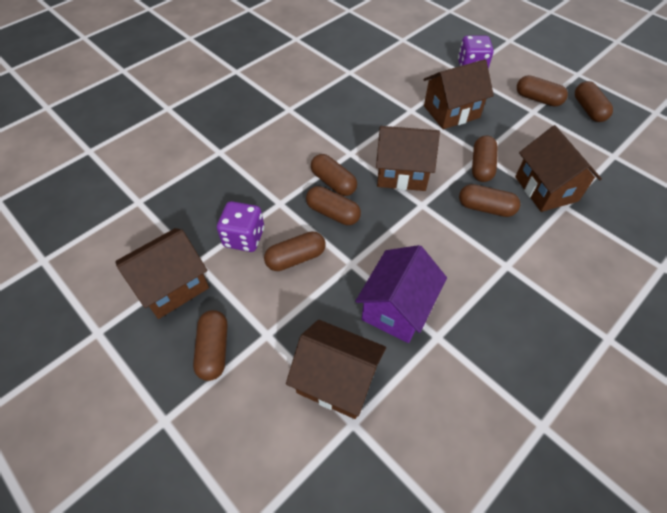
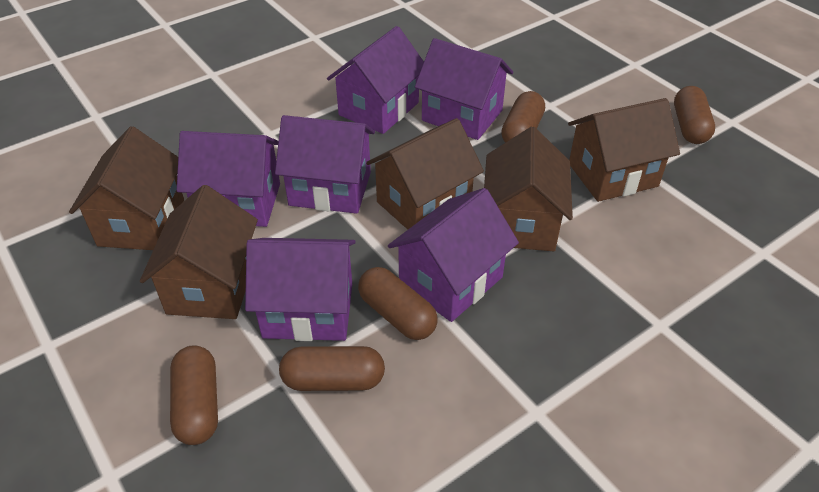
brown capsule: 8 -> 5
purple dice: 2 -> 0
purple house: 1 -> 6

